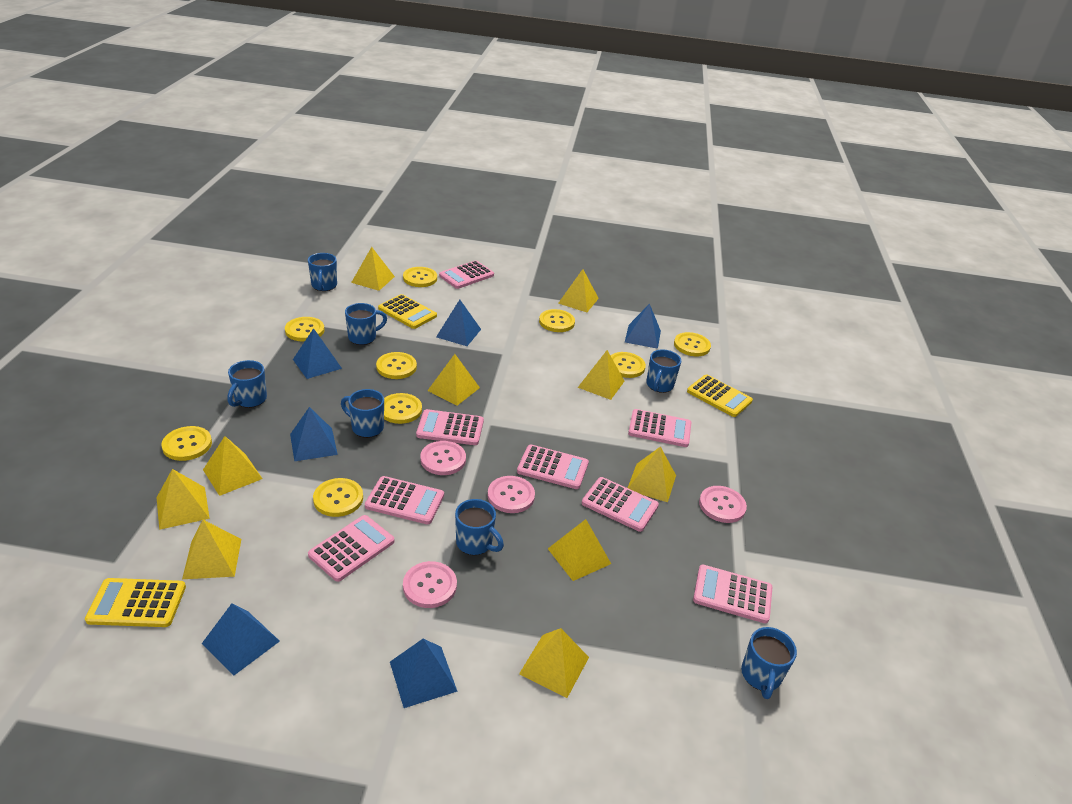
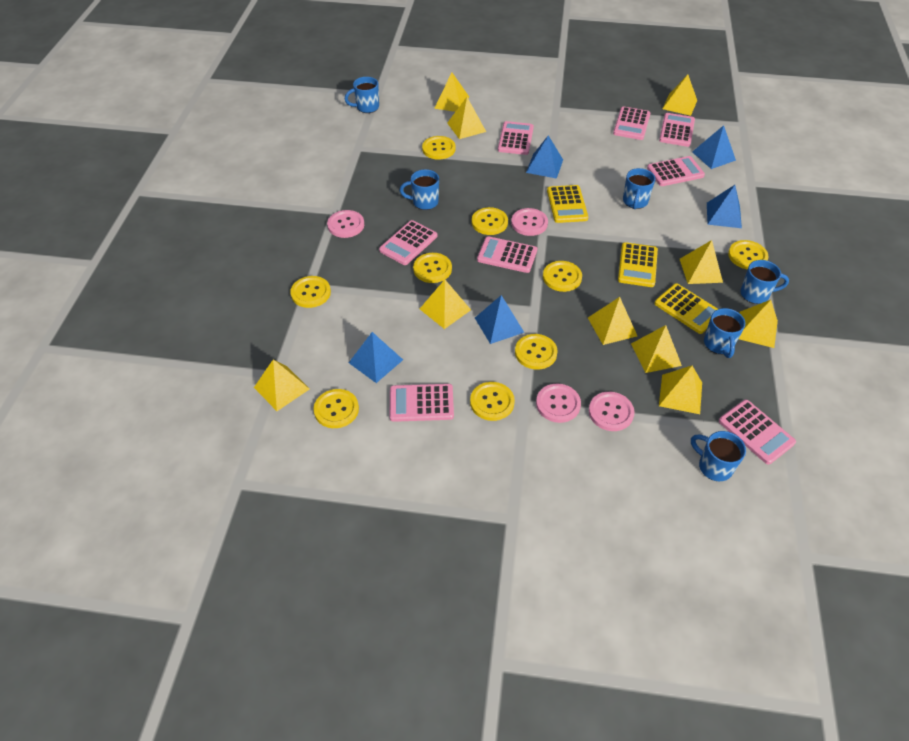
blue mug: 7 -> 6
blue pyramid: 6 -> 5

